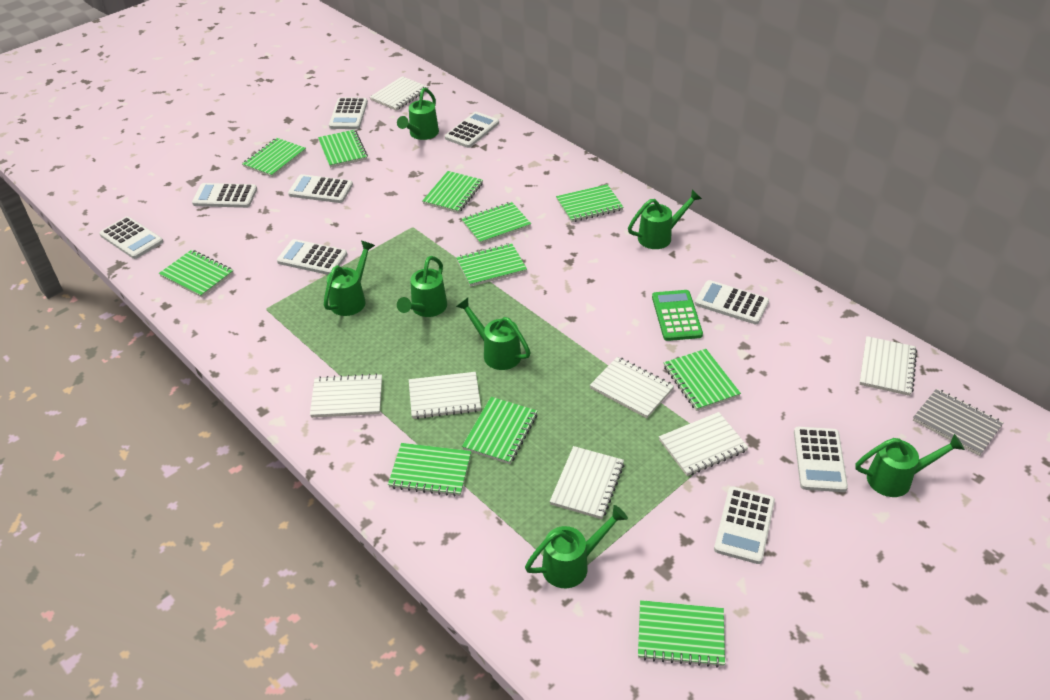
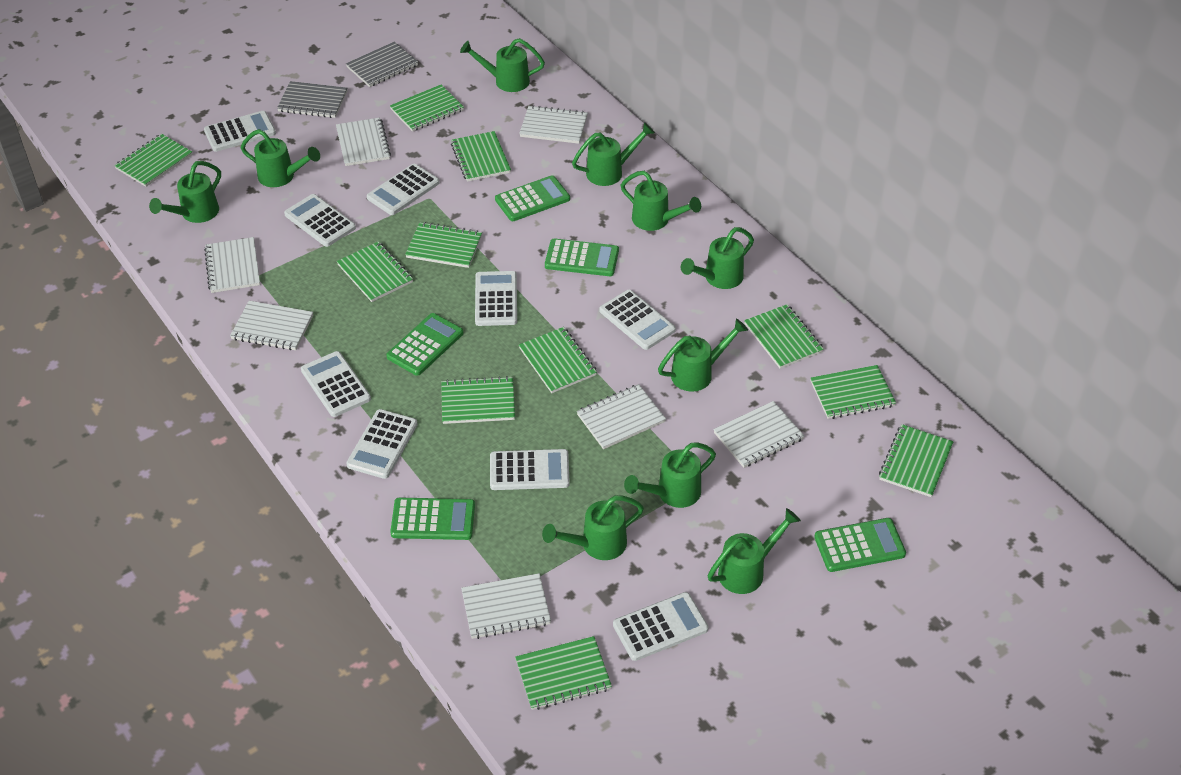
green calculator: 1 -> 5
green watering can: 7 -> 10
grey notebook: 1 -> 2

